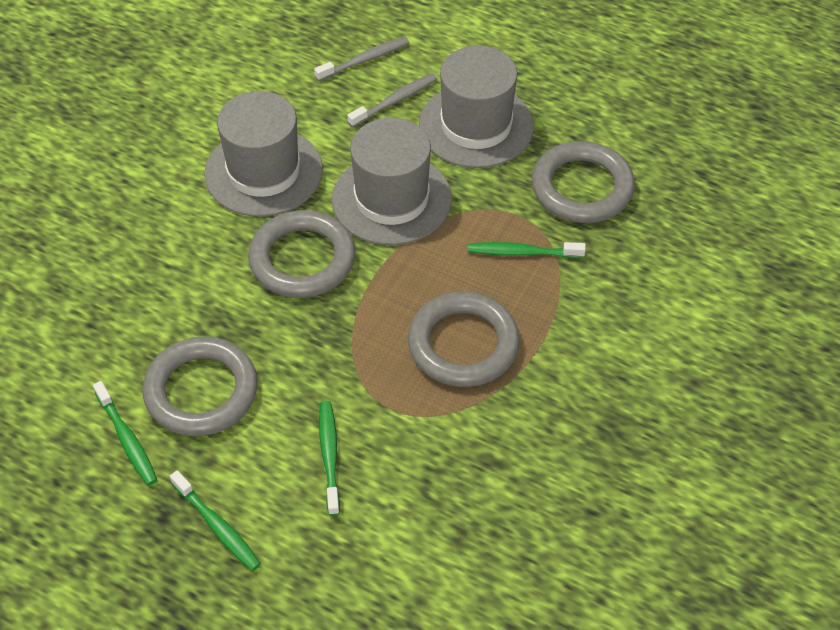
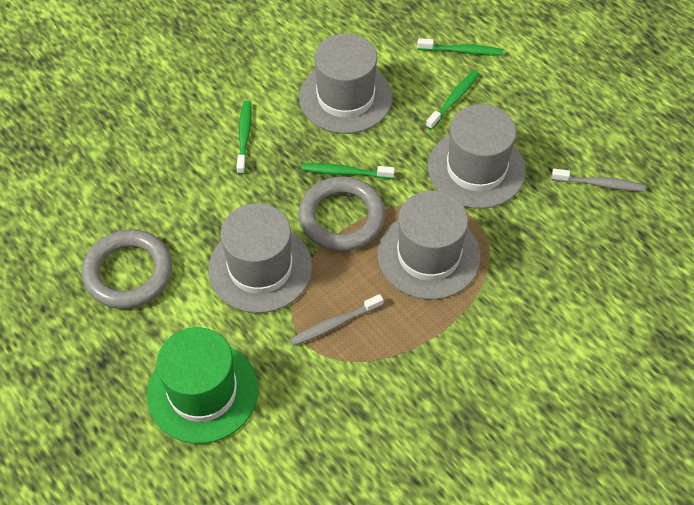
green hat: 0 -> 1
grey hat: 3 -> 4
grey ring: 4 -> 2

